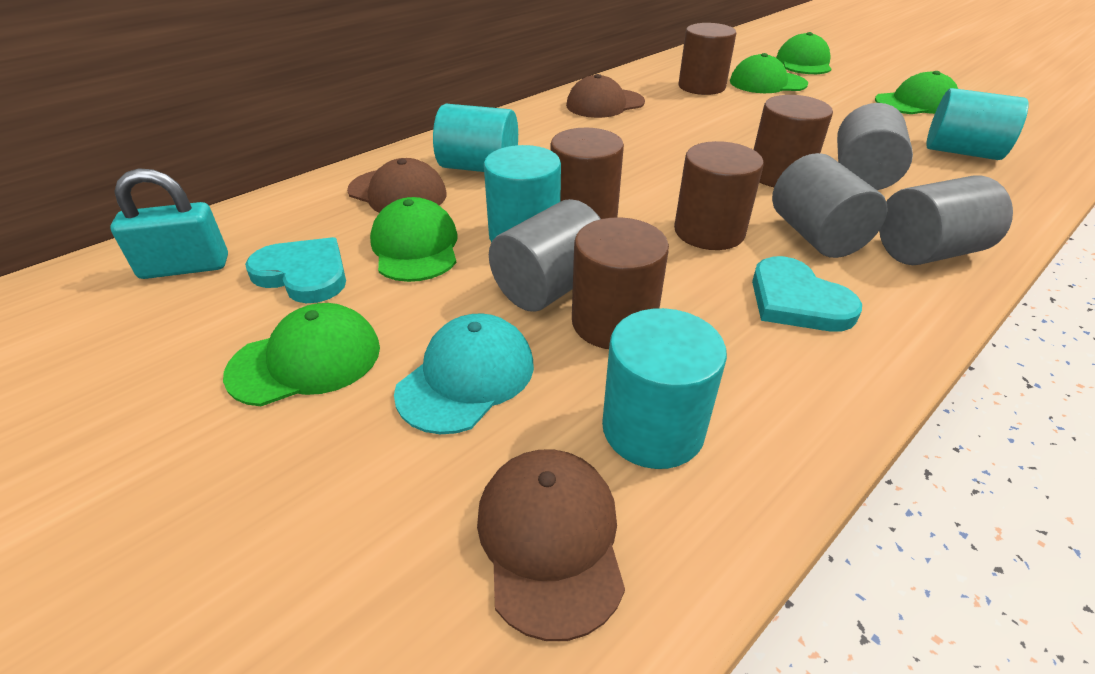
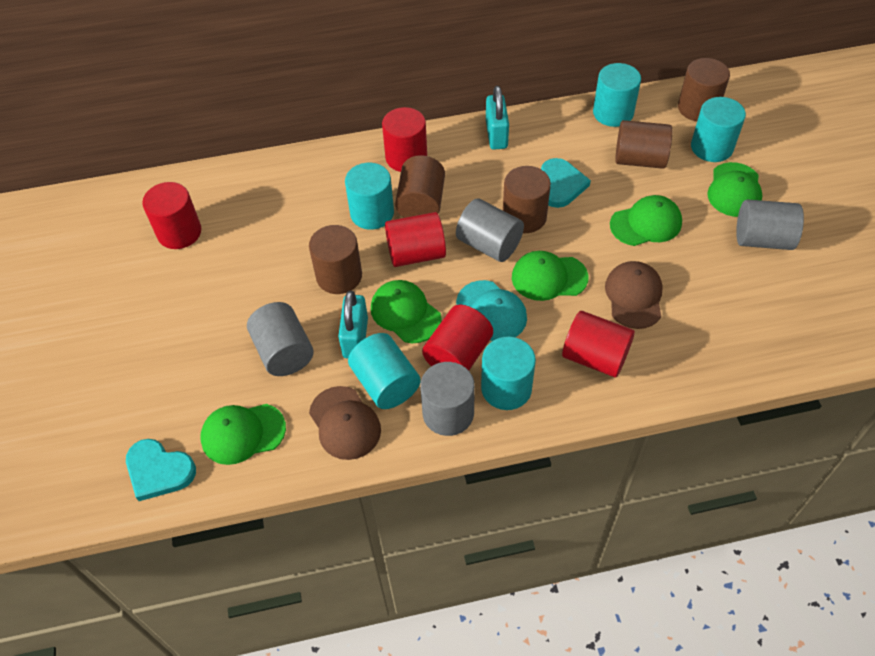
brown cap: 3 -> 2
red cylinder: 0 -> 5
turquoise cylinder: 4 -> 5
turquoise padlock: 1 -> 2

